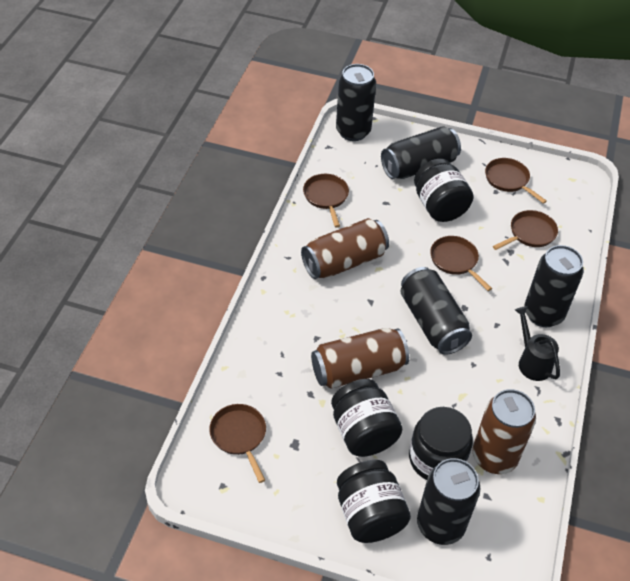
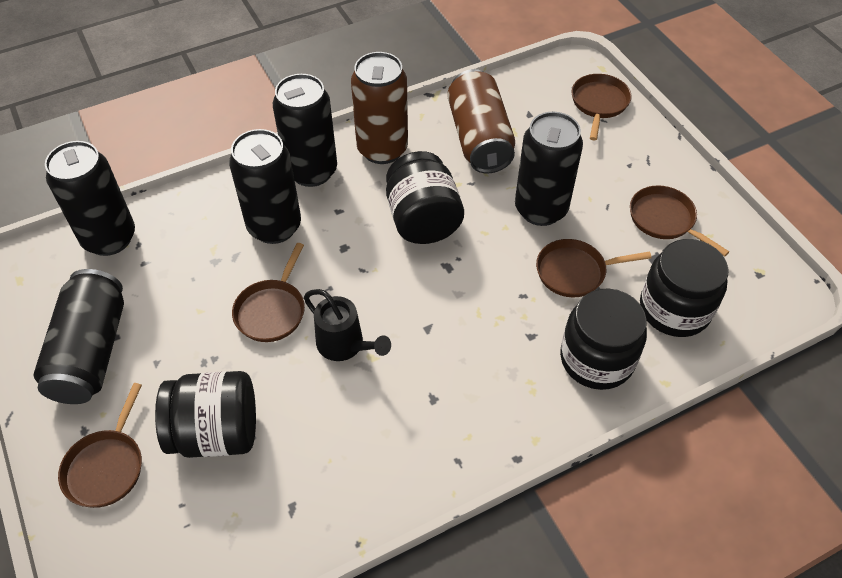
brown can: 3 -> 2

